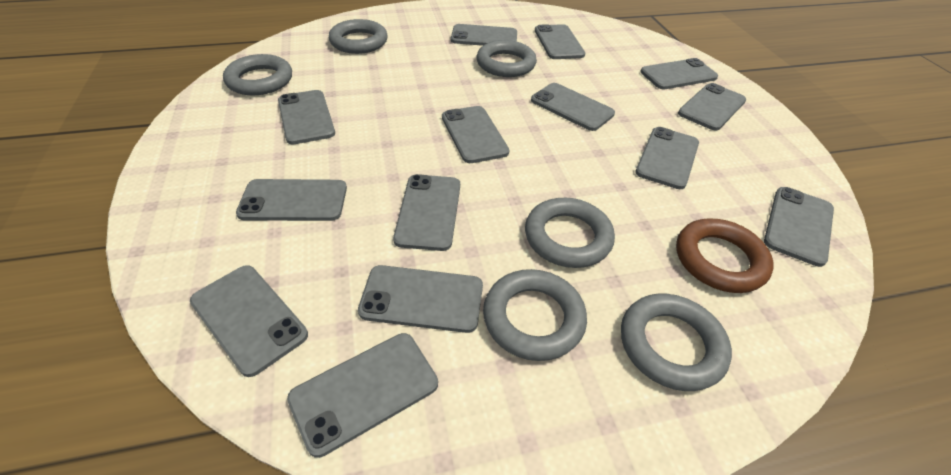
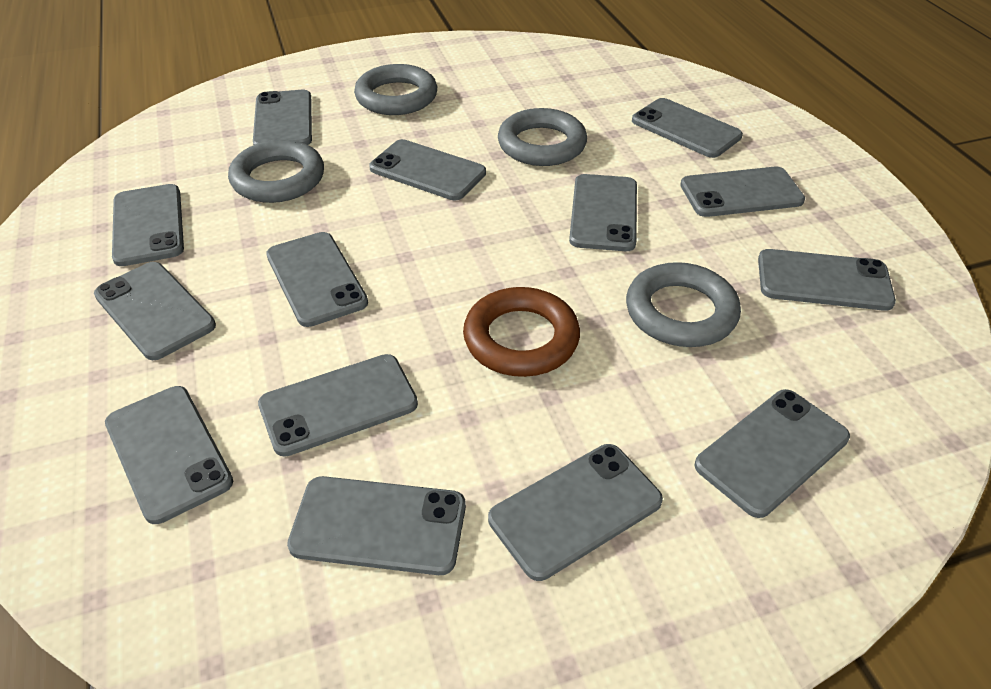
grey ring: 6 -> 4

